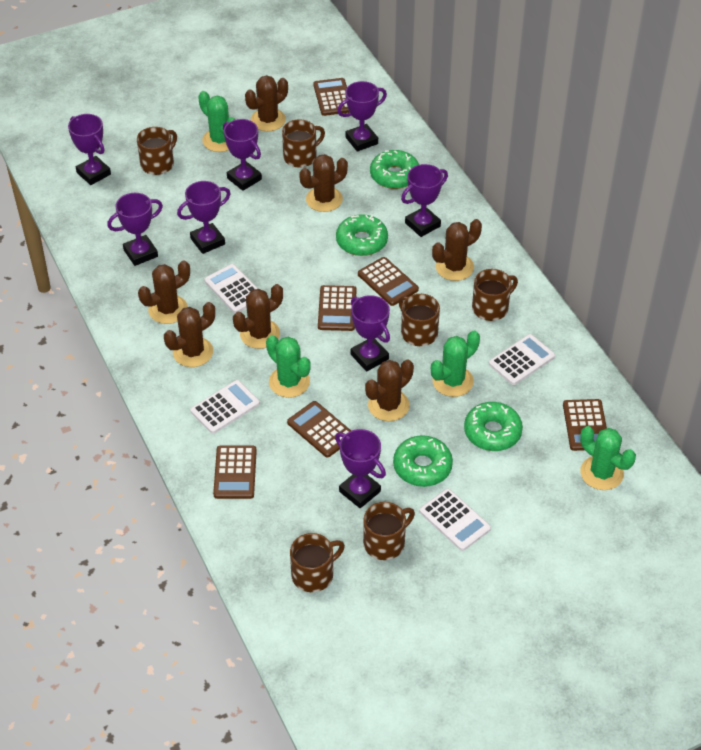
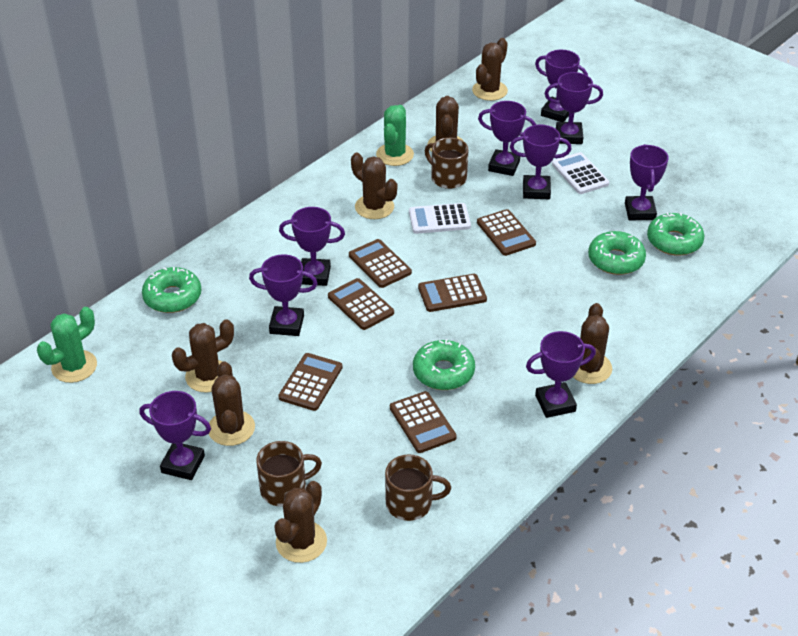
brown mug: 6 -> 3
green cactus: 4 -> 2
purple trophy: 8 -> 9
white calculator: 4 -> 2

